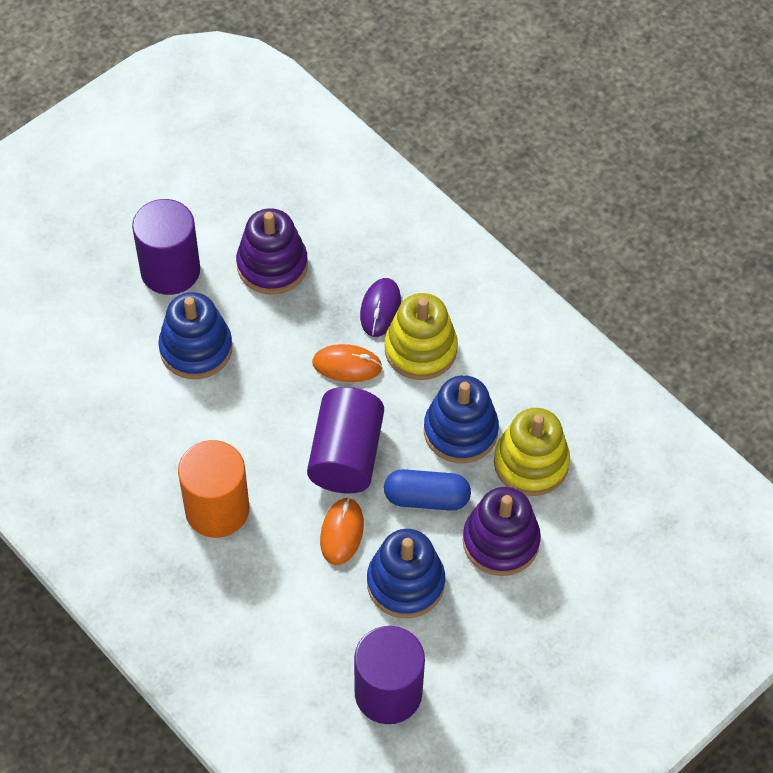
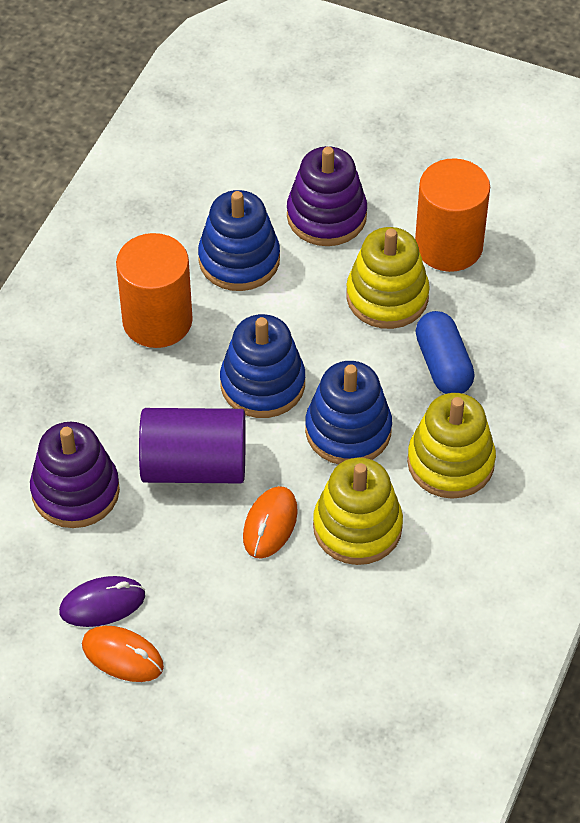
orange cylinder: 1 -> 2
purple cylinder: 3 -> 1
yellow stacking toy: 2 -> 3

